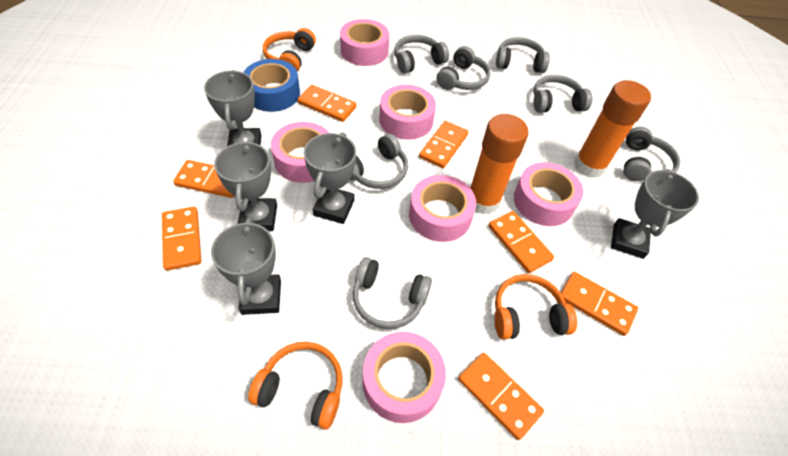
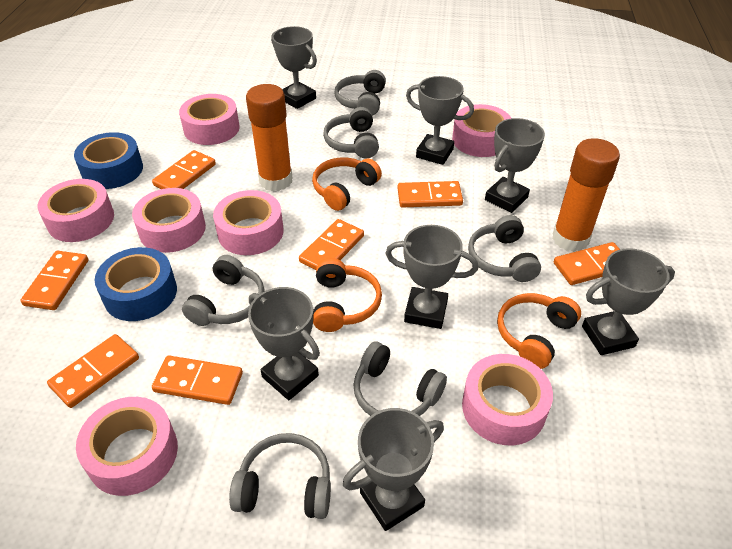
blue tape: 1 -> 2
grey headphones: 7 -> 6
grey trophy: 5 -> 7
pink tape: 6 -> 7

